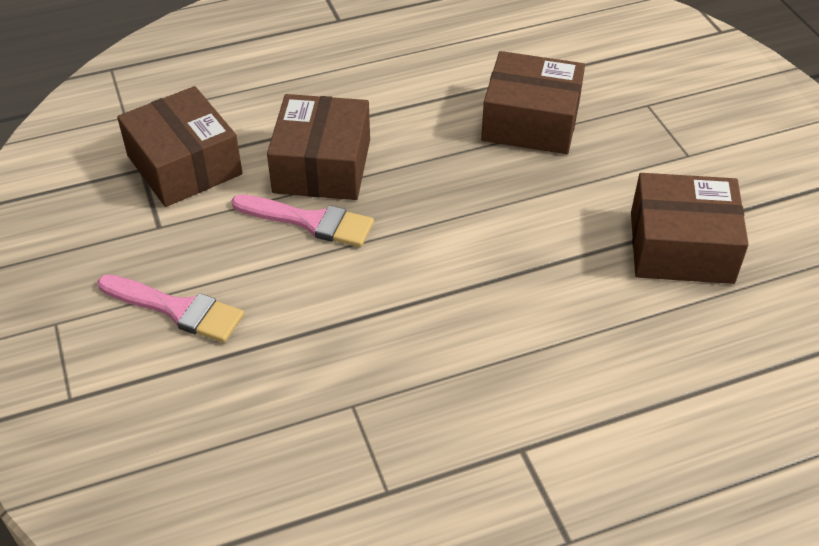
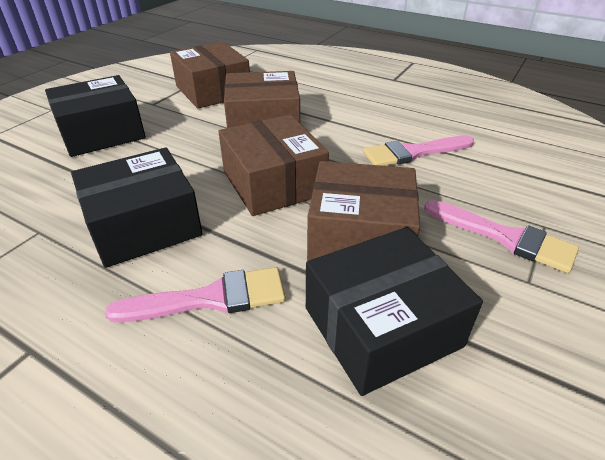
black box: 0 -> 3
pink brush: 2 -> 3

